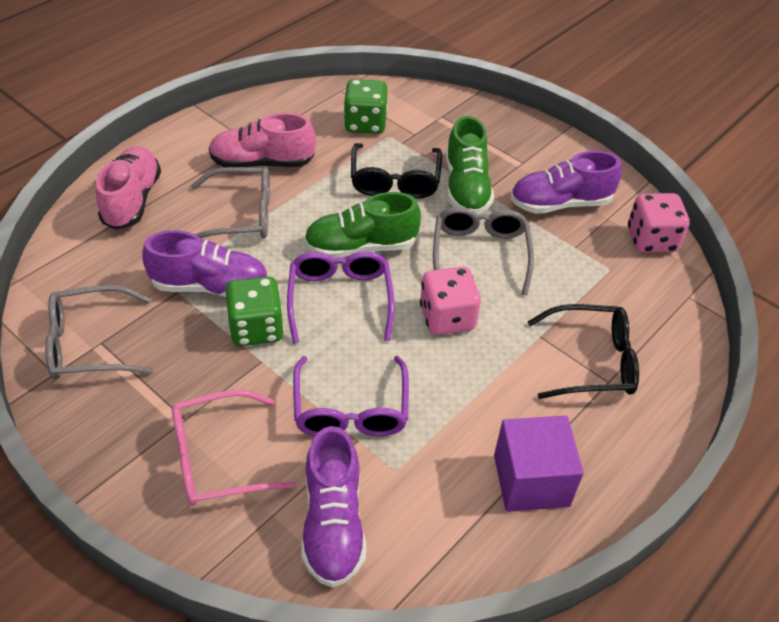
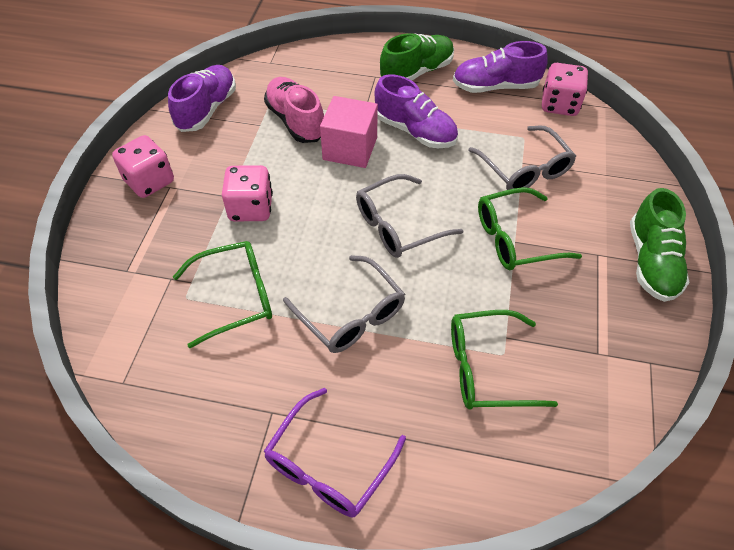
black glasses: 2 -> 0
green dice: 2 -> 0
green glasses: 0 -> 3
pink cube: 0 -> 1
pink dice: 2 -> 3
pink glasses: 1 -> 0
pink shoe: 2 -> 1
purple cube: 1 -> 0
purple glasses: 2 -> 1

